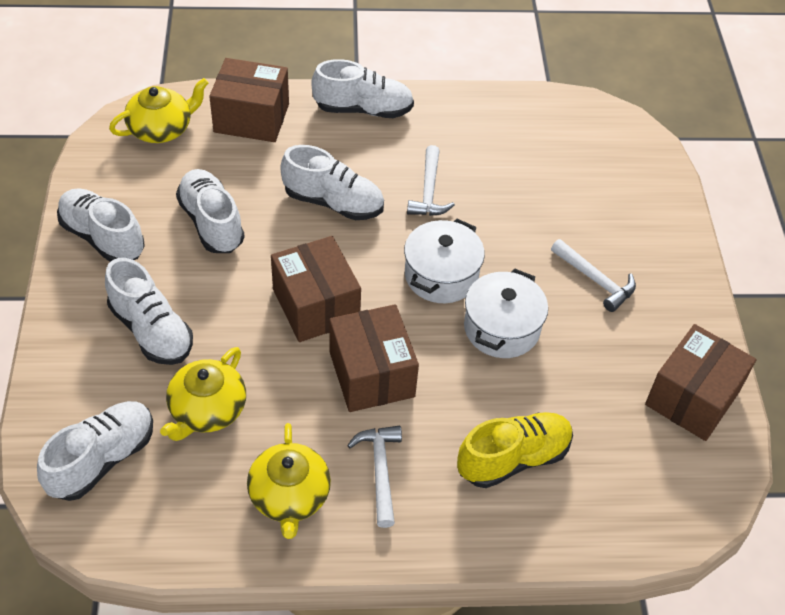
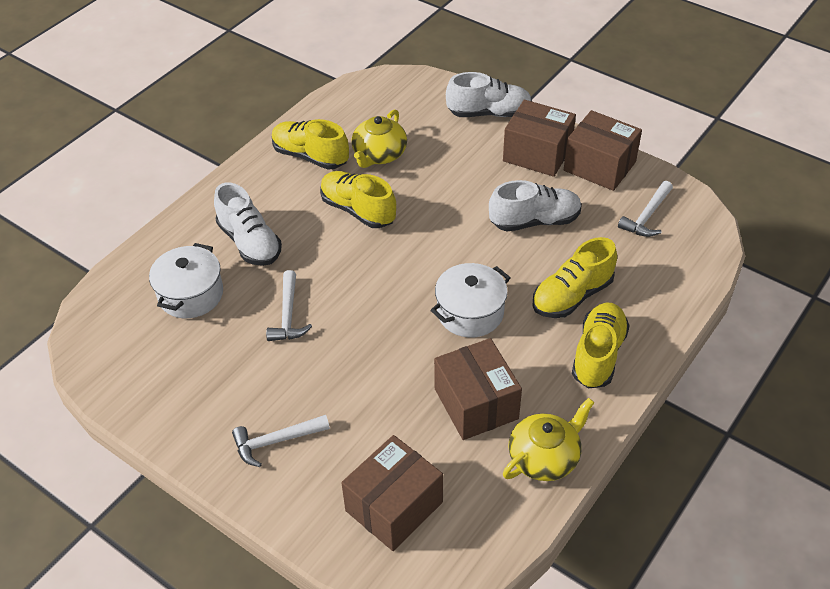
white shoe: 6 -> 3
yellow shoe: 1 -> 4
yellow teapot: 3 -> 2

